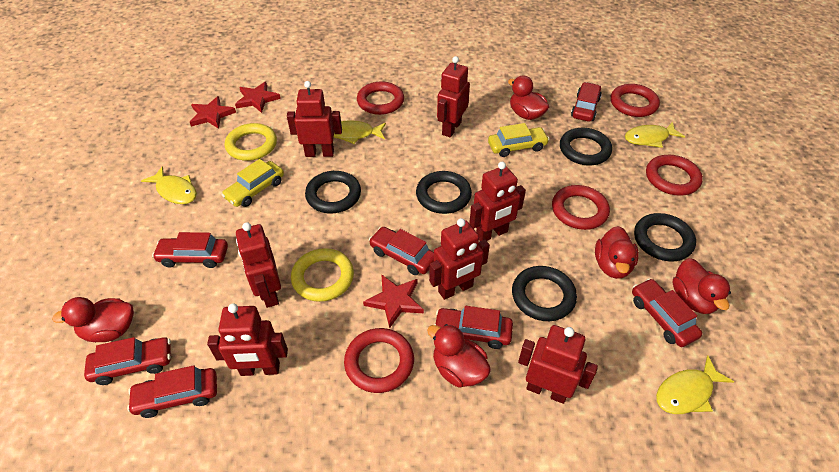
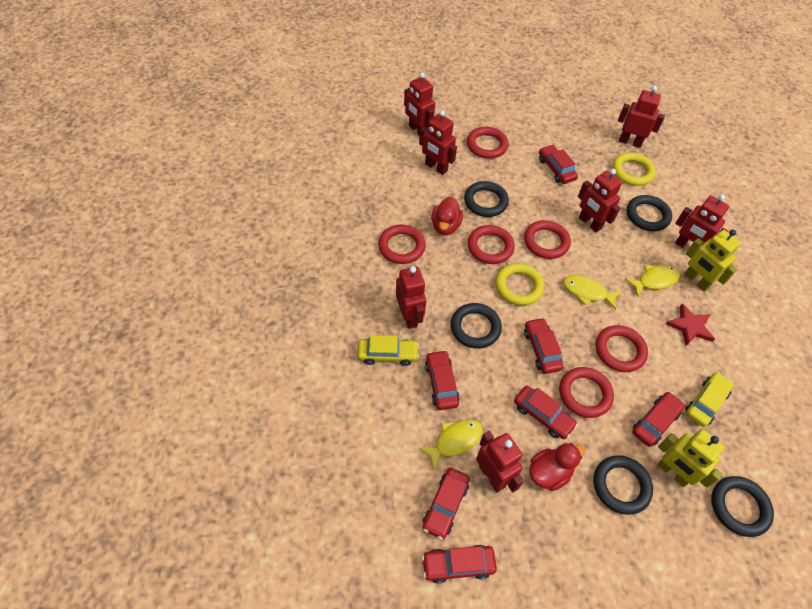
red duck: 5 -> 2
red ring: 5 -> 6
red star: 3 -> 1
yellow fish: 4 -> 3
yellow robot: 0 -> 2

